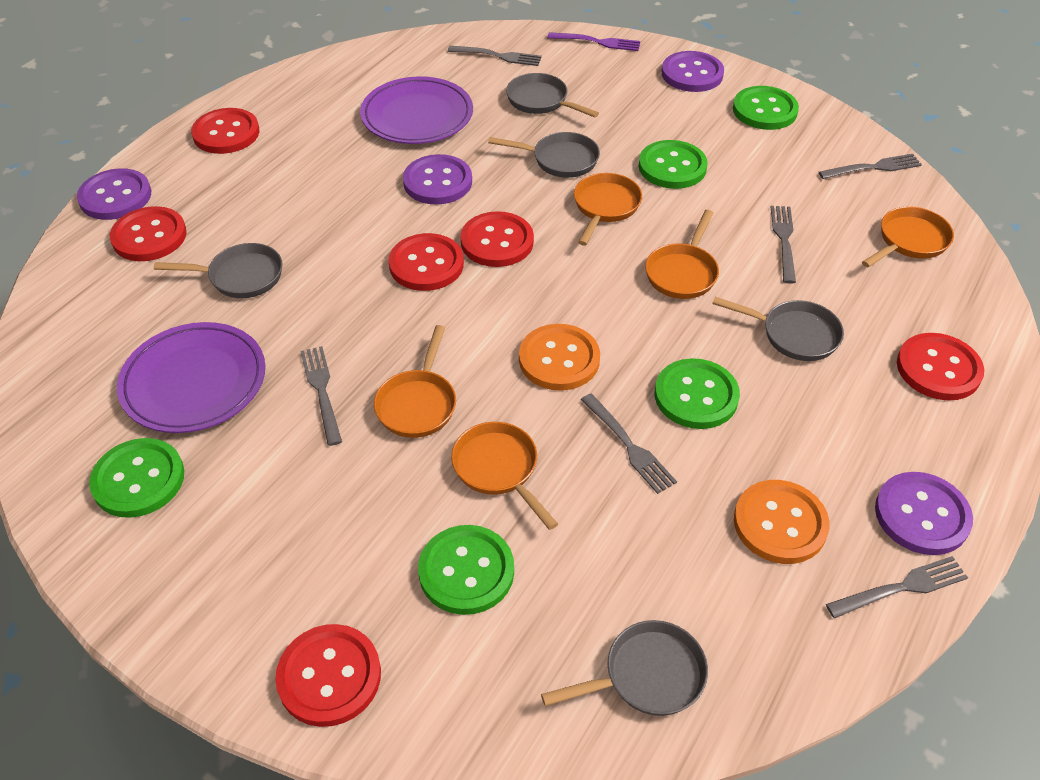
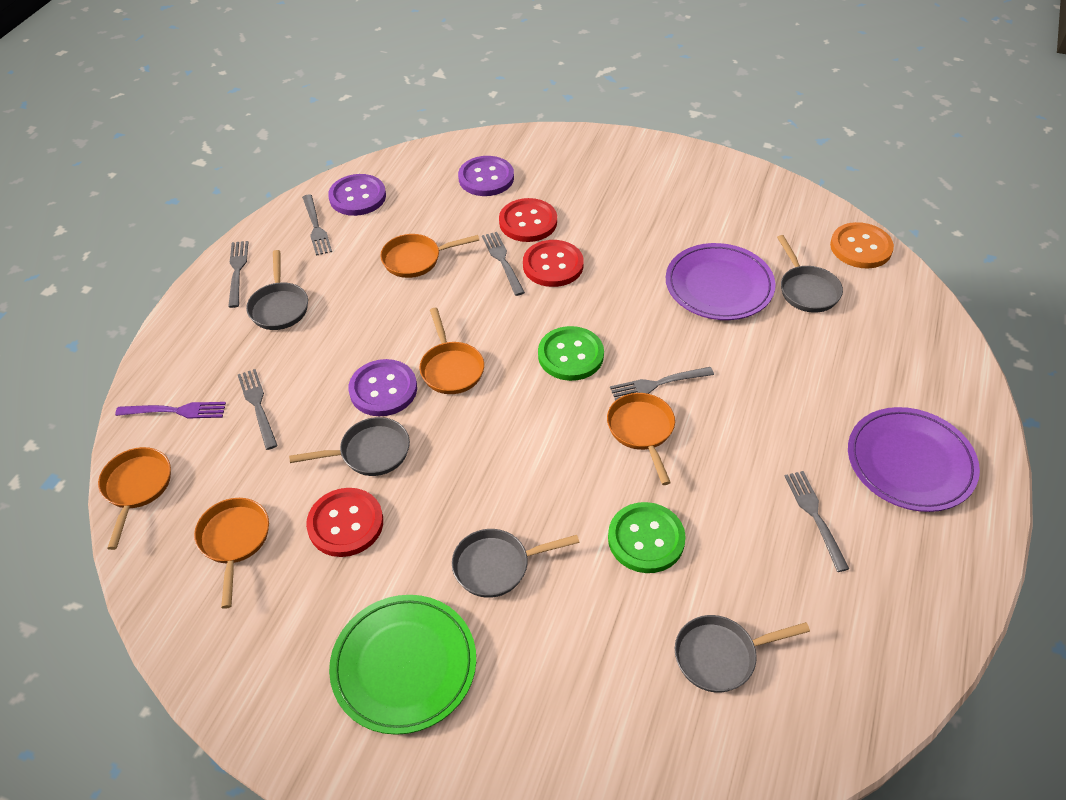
green button: 5 -> 2
green plate: 0 -> 1
orange button: 2 -> 1
purple button: 4 -> 3
red button: 6 -> 3

